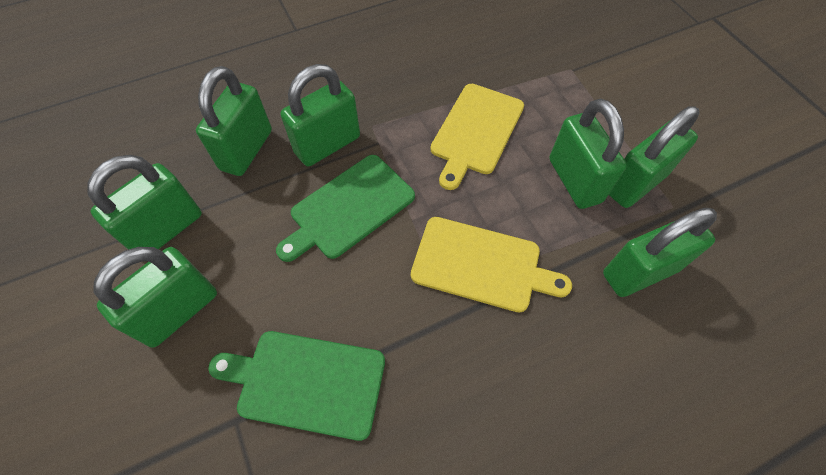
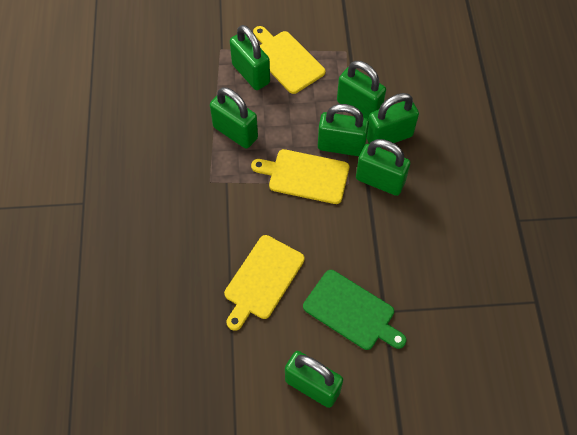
green cutting board: 2 -> 1
yellow cutting board: 2 -> 3

